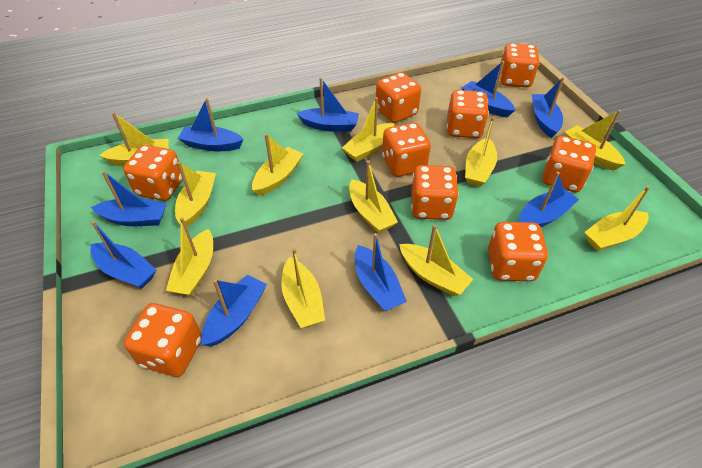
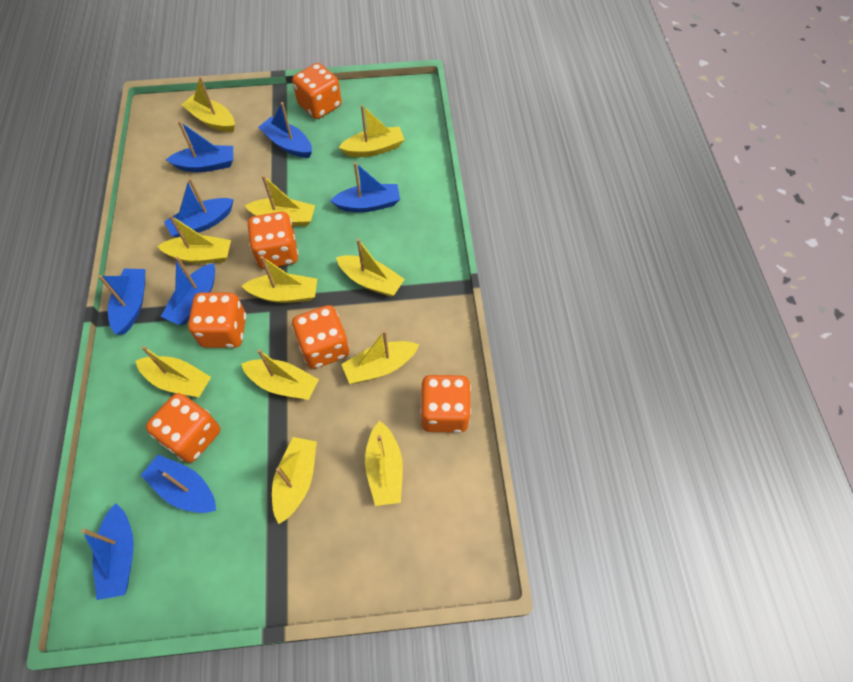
blue boat: 9 -> 8
orange dice: 9 -> 6

